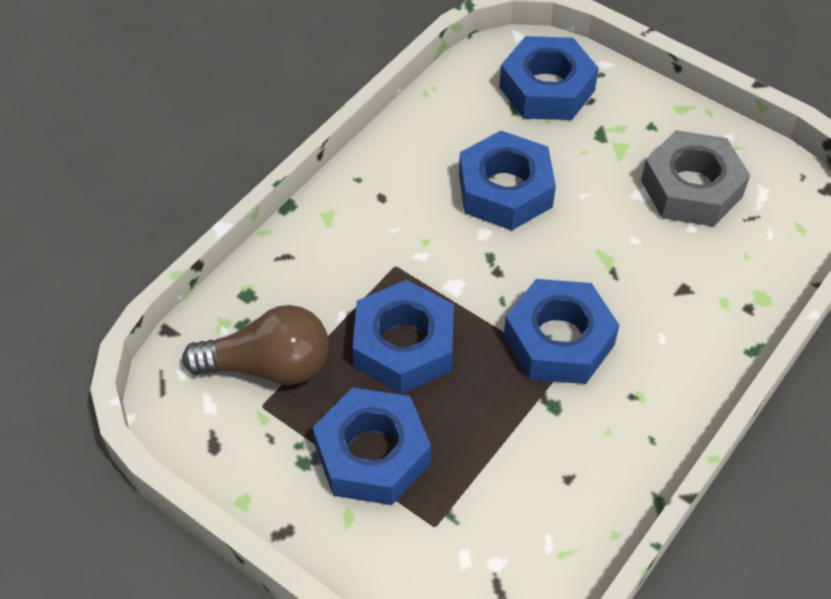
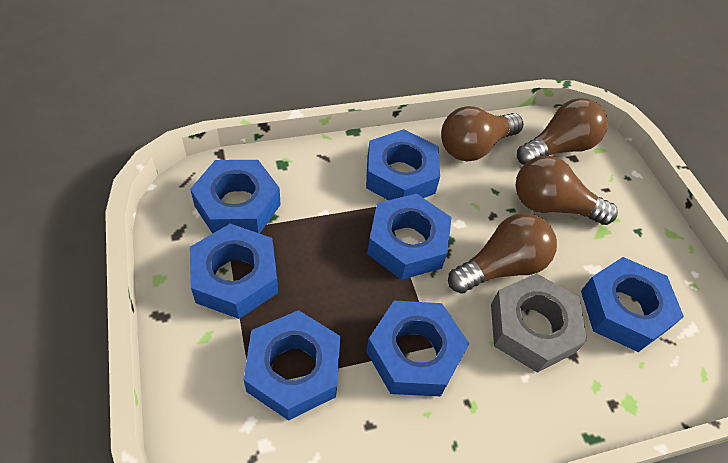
blue nut: 5 -> 7
brown light bulb: 1 -> 4

